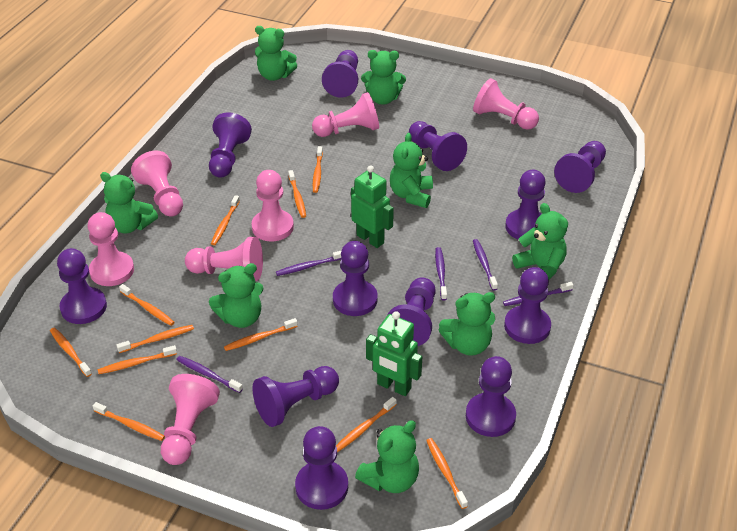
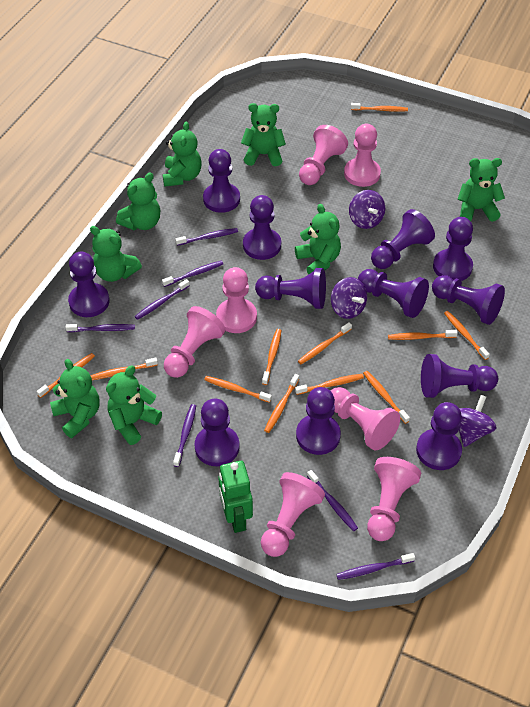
green robot: 2 -> 1
purple spinning top: 0 -> 3
purple toothbrush: 5 -> 7

